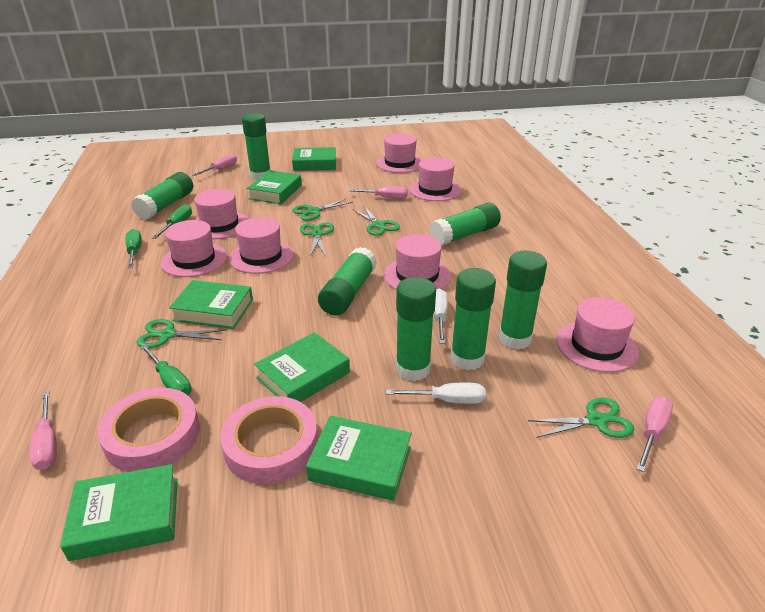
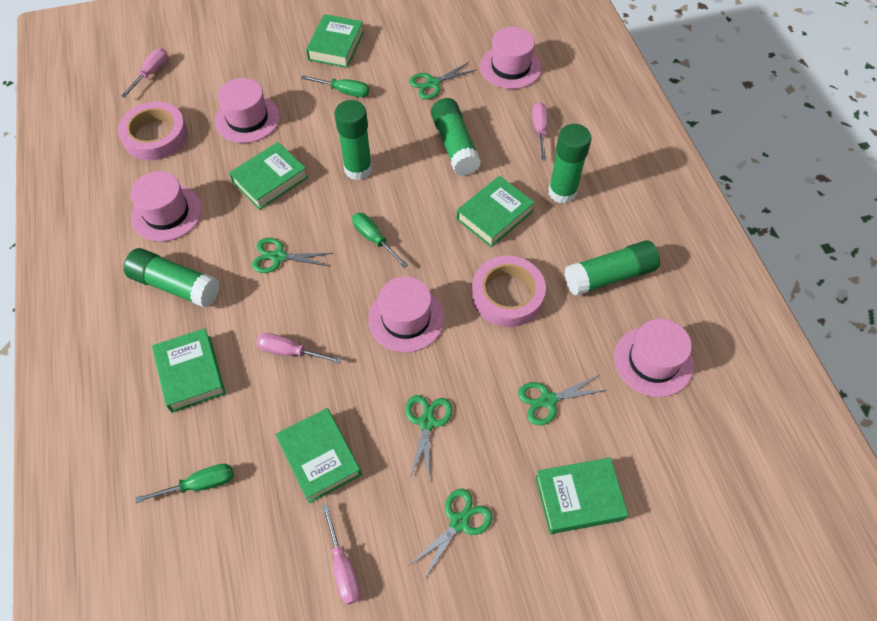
green glue stick: 7 -> 5
pink hat: 7 -> 5
white screwdriver: 2 -> 0

